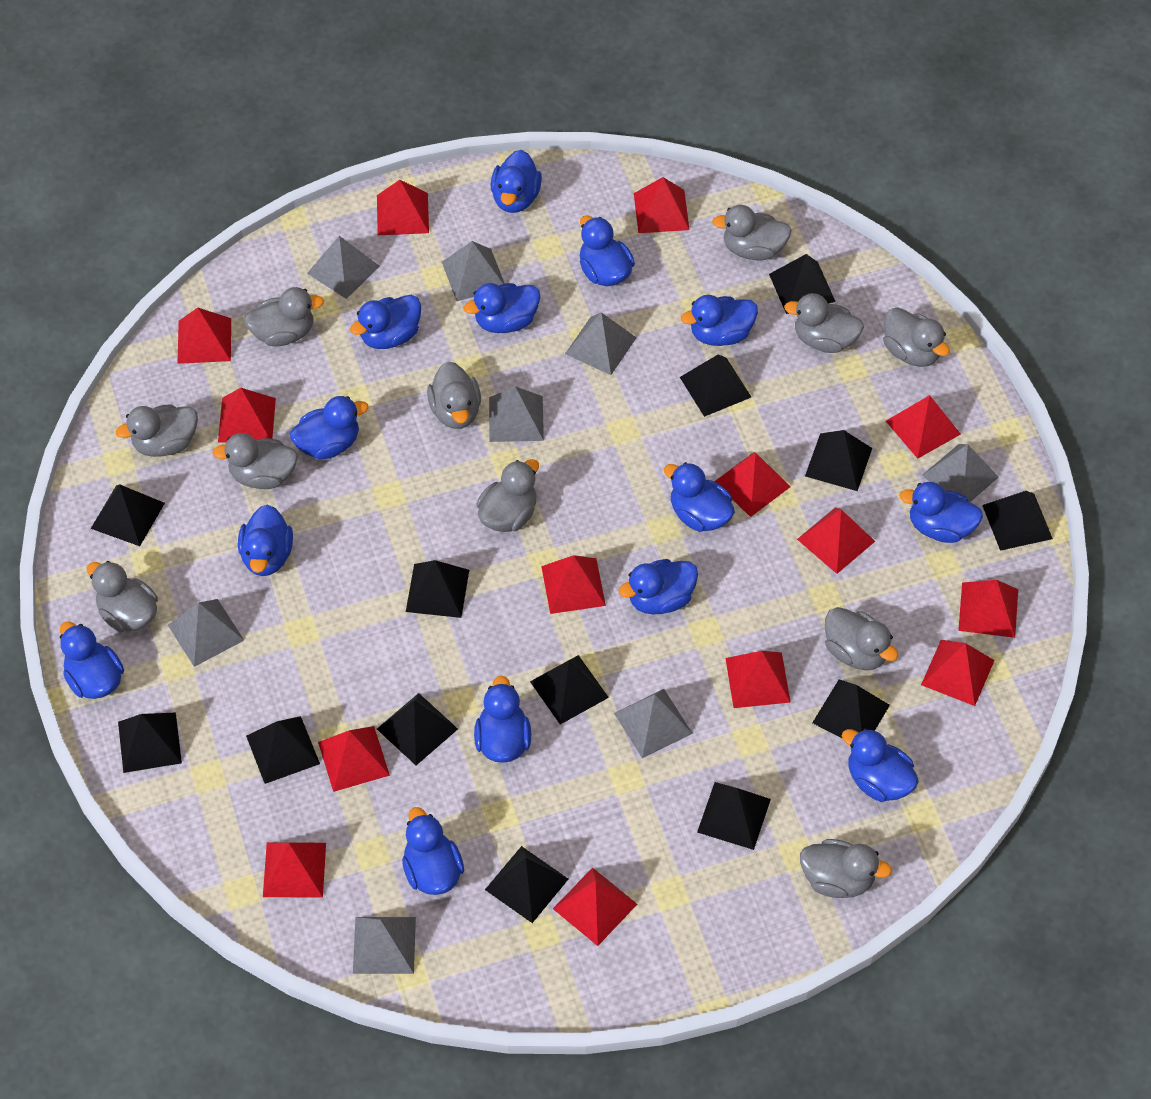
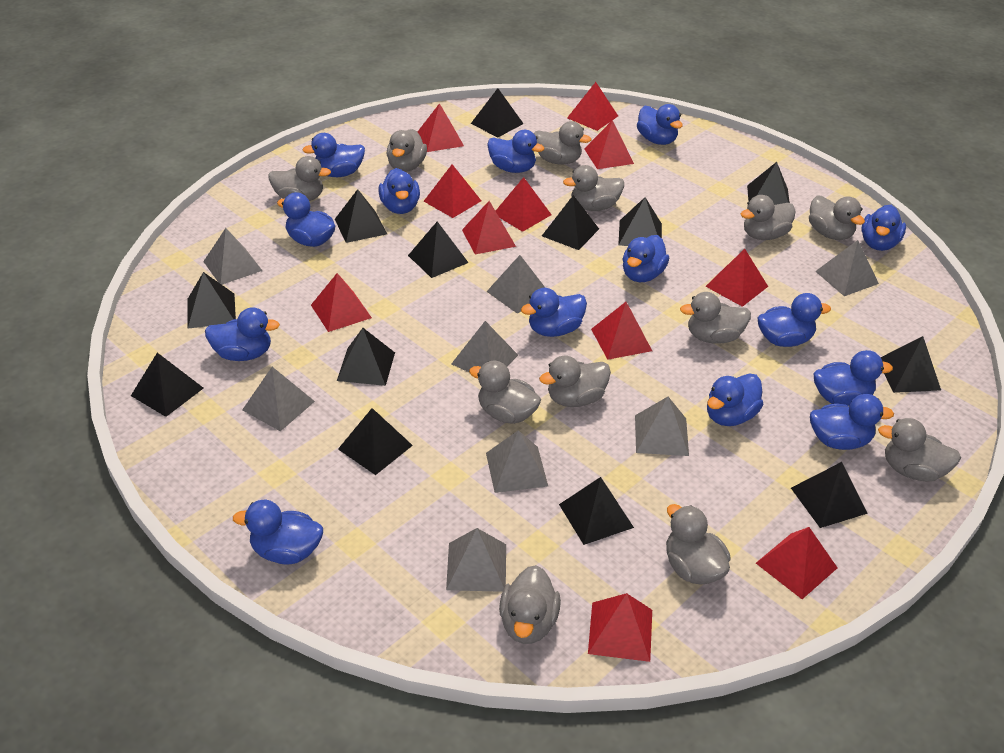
grey duck: 11 -> 12
red pyramid: 14 -> 11

